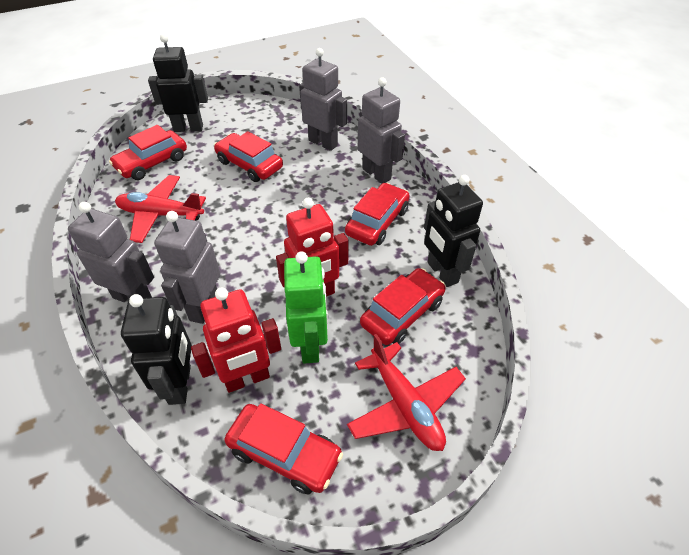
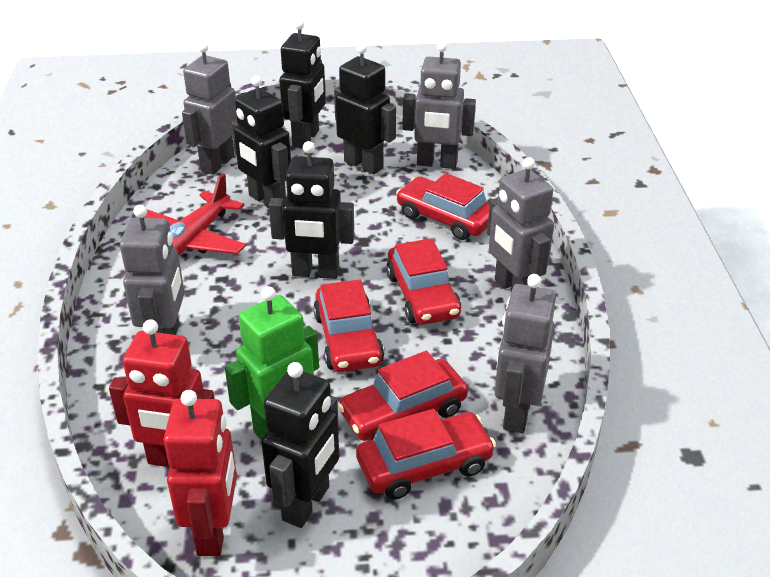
black robot: 3 -> 5
grey robot: 4 -> 5
red plane: 2 -> 1

